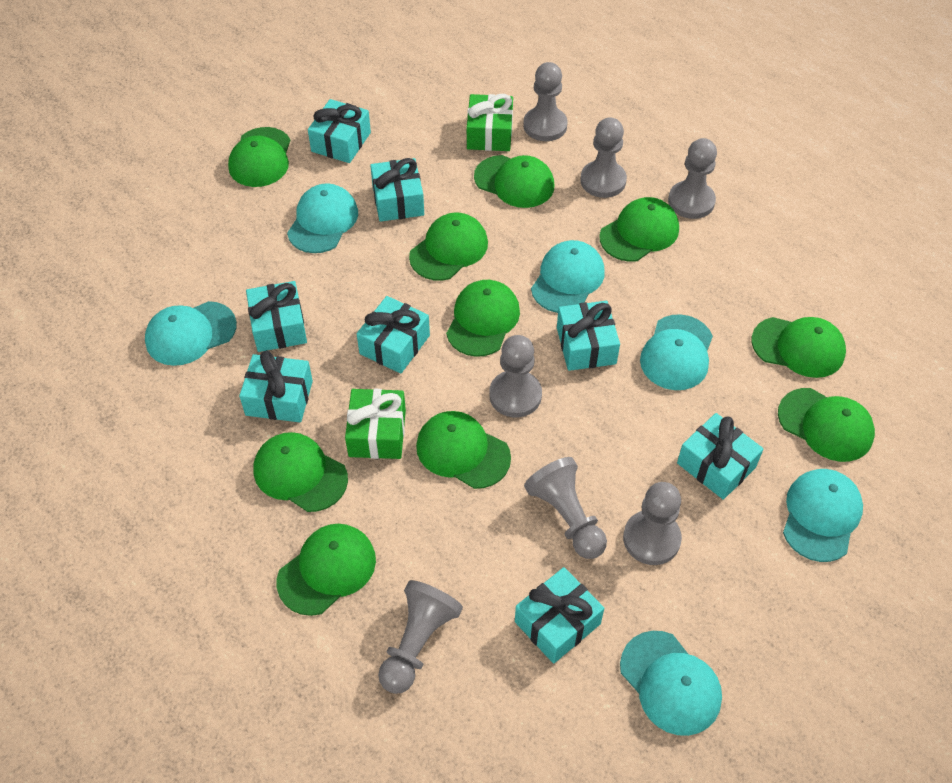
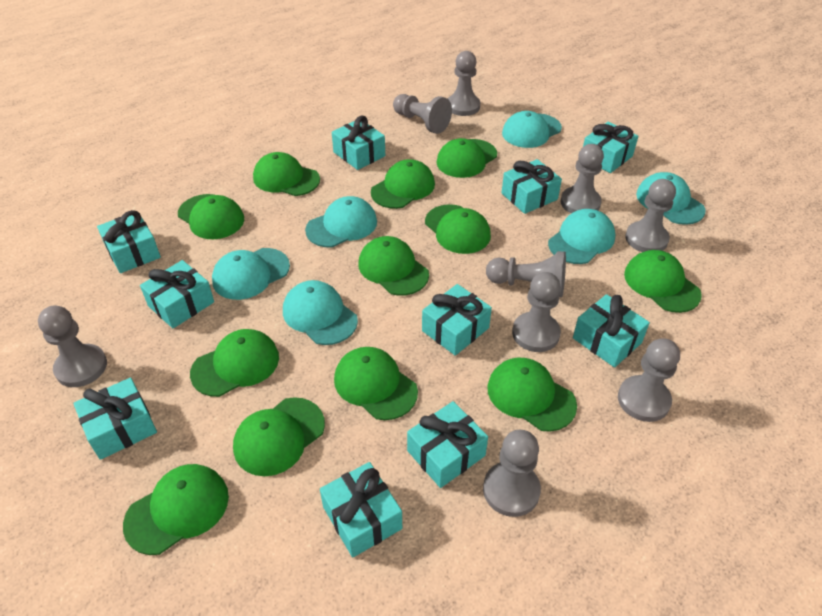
green cap: 10 -> 12
green gift: 2 -> 0
grey pawn: 7 -> 9
turquoise gift: 8 -> 10

